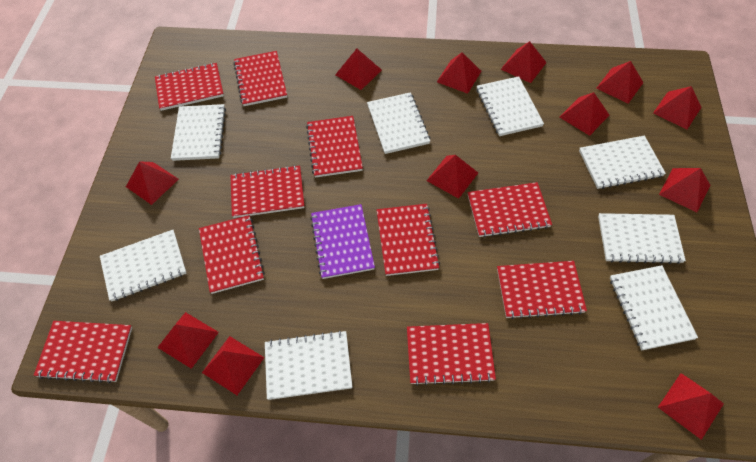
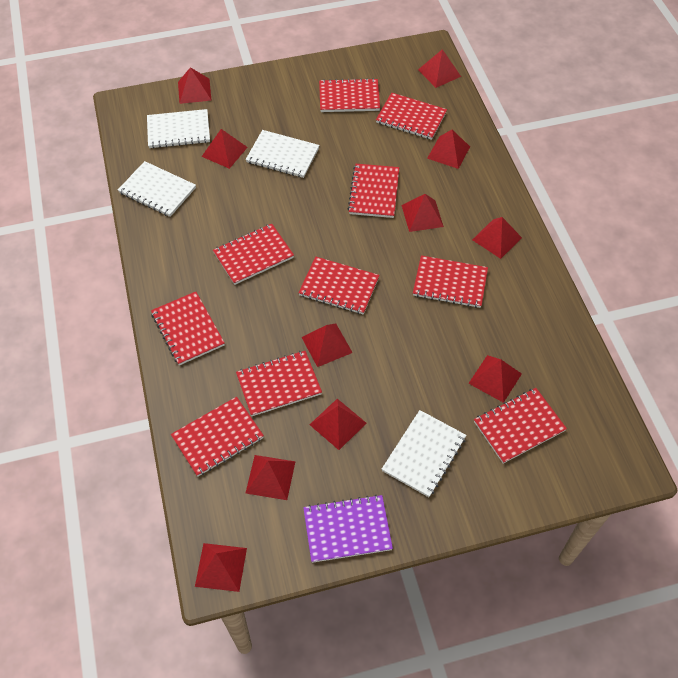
red pyramid: 12 -> 11
white notebook: 8 -> 4

